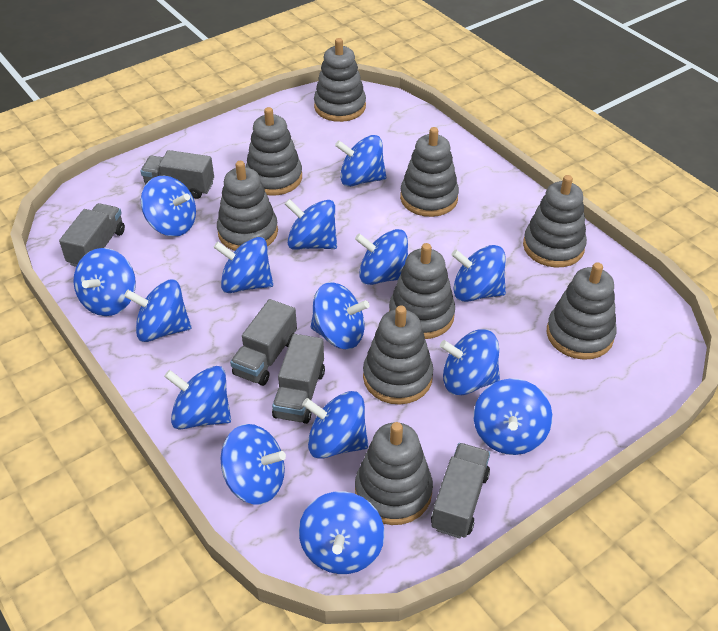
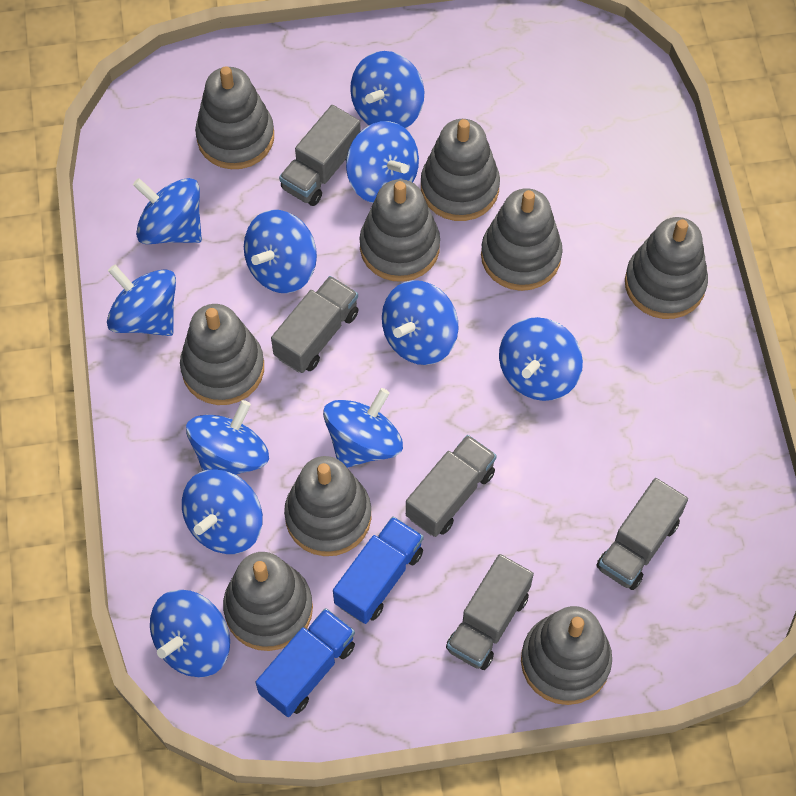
blue spinning top: 15 -> 11
blue truck: 0 -> 2

